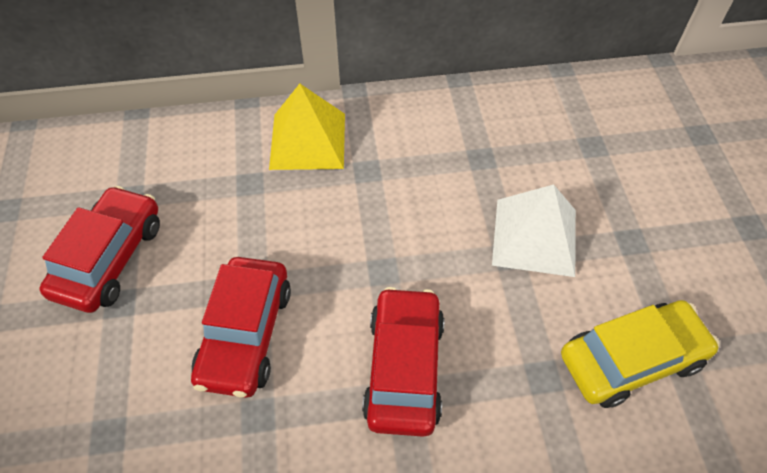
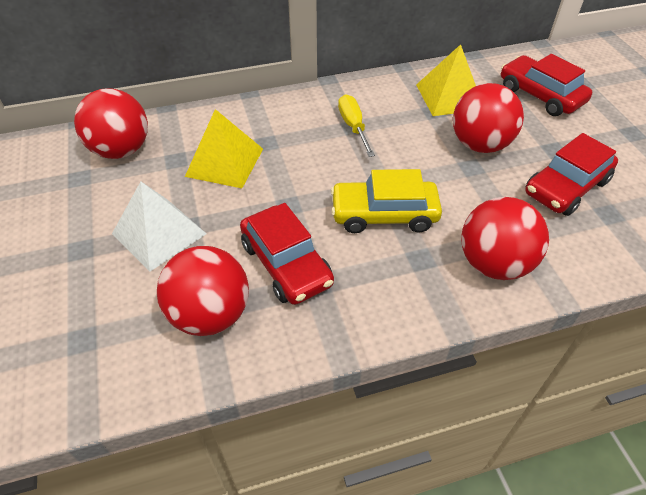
red ball: 0 -> 4
yellow pyramid: 1 -> 2
yellow screwdriver: 0 -> 1

